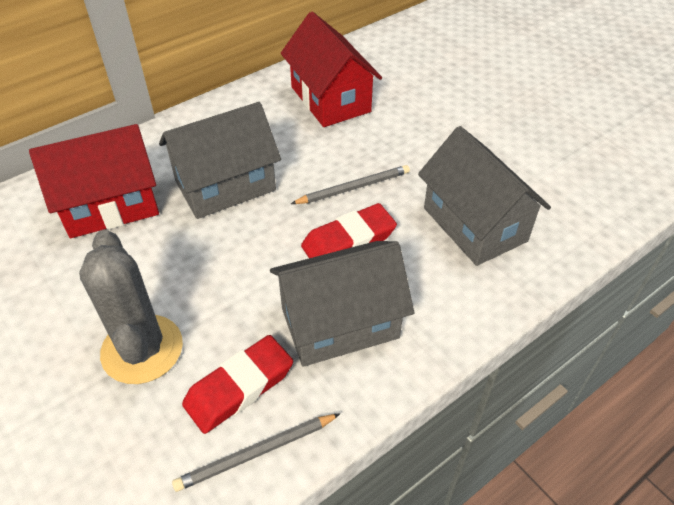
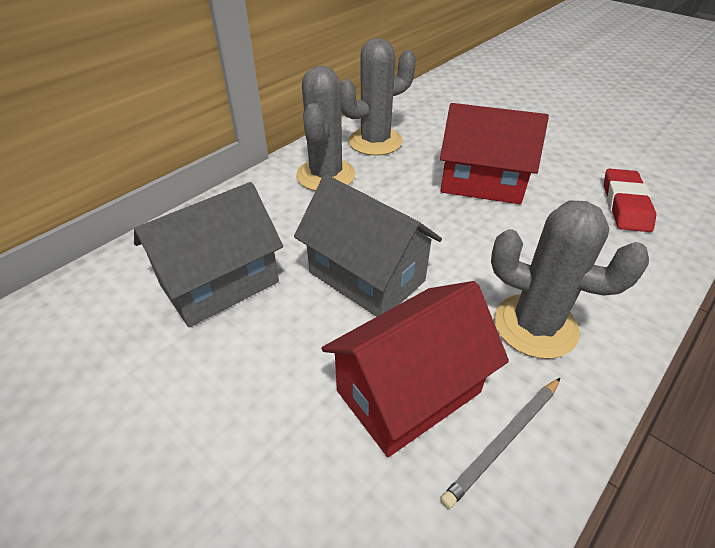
grey cactus: 1 -> 3
grey house: 3 -> 2
grey pencil: 2 -> 1
red eraser: 2 -> 1

